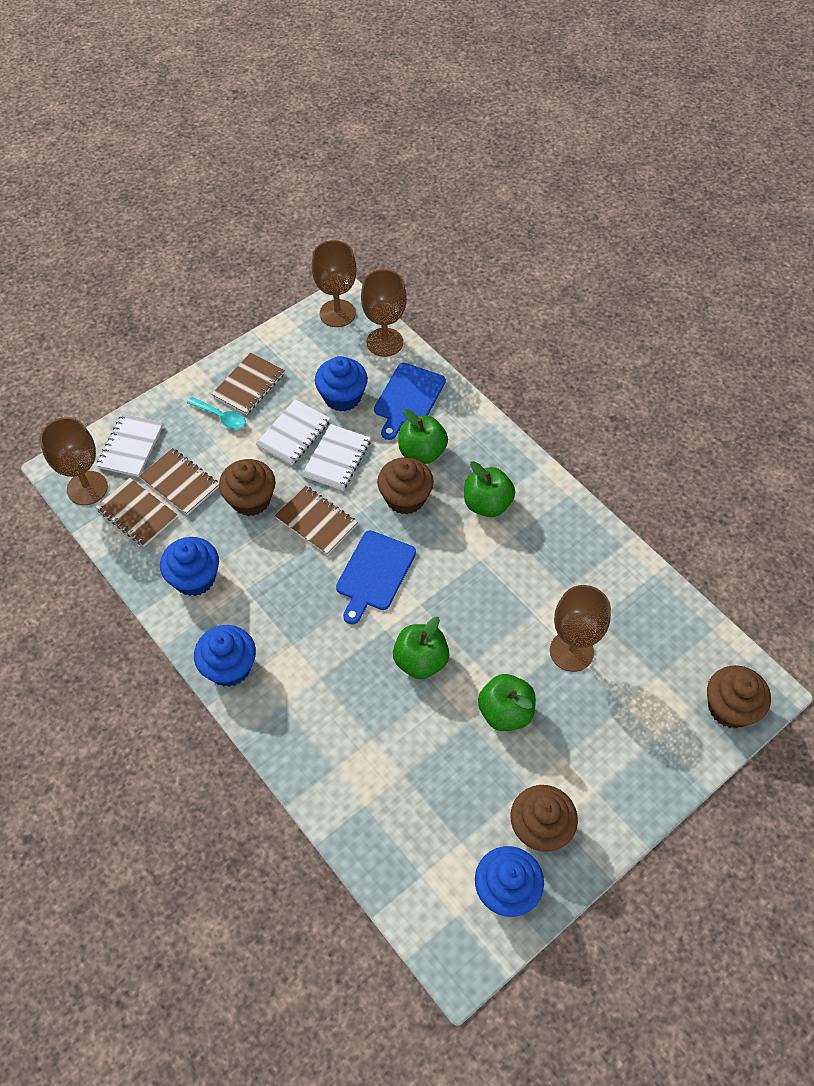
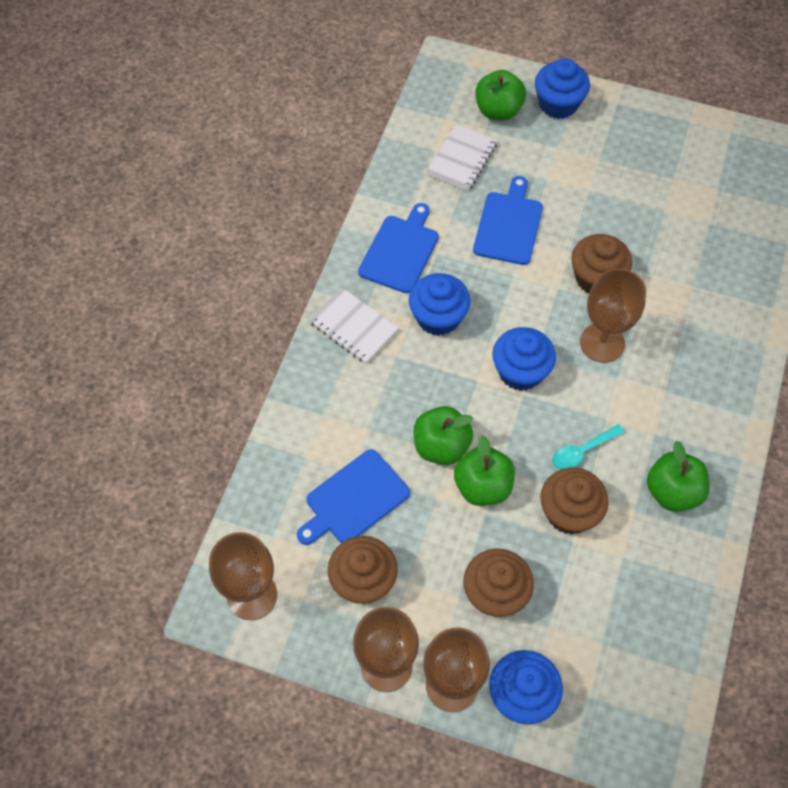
blue cutting board: 2 -> 3
brown notebook: 4 -> 0
white notebook: 3 -> 2

